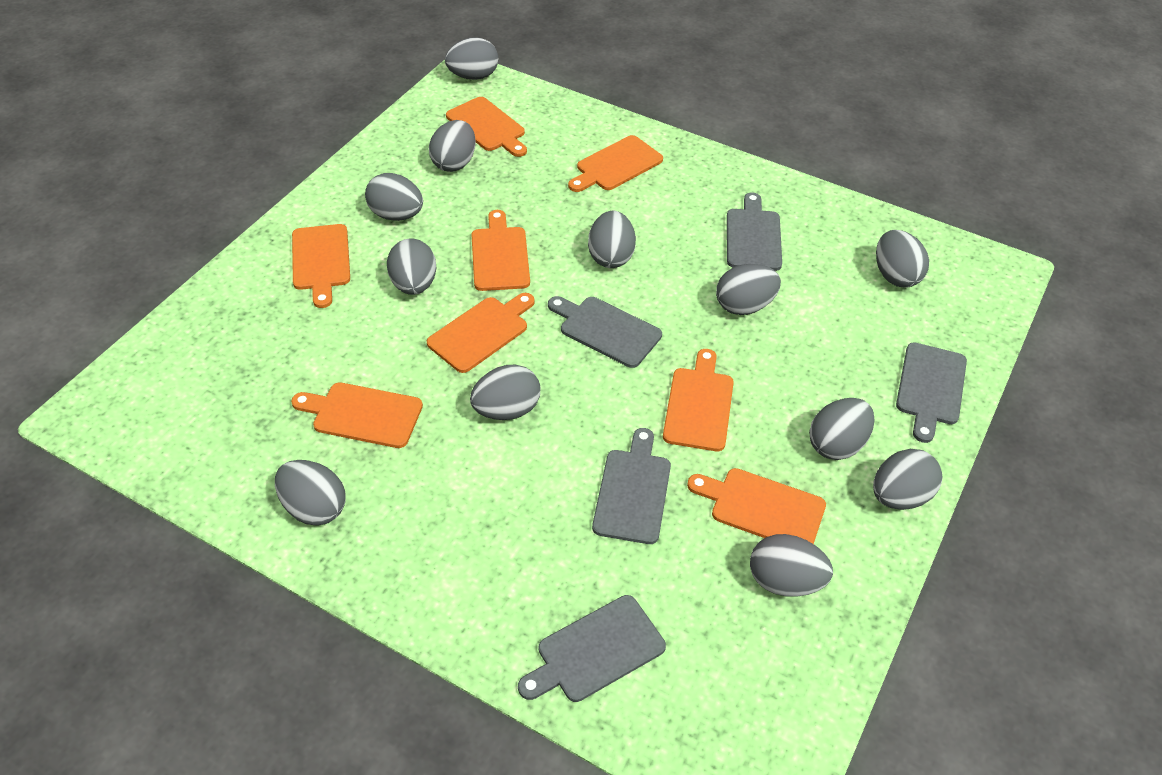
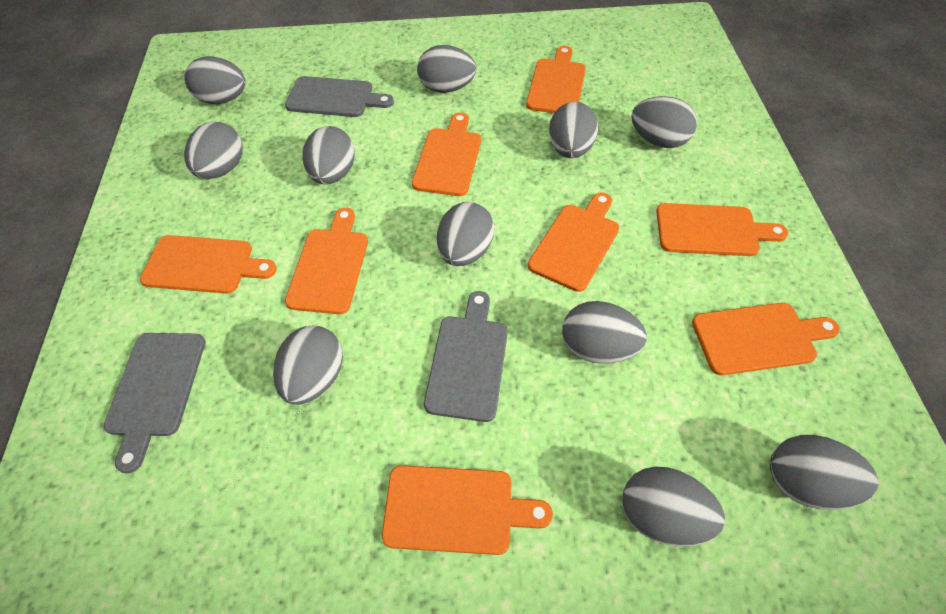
grey cutting board: 5 -> 3
grey egg: 12 -> 11

